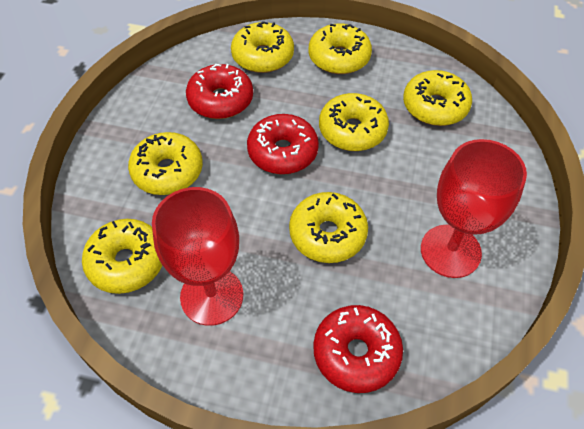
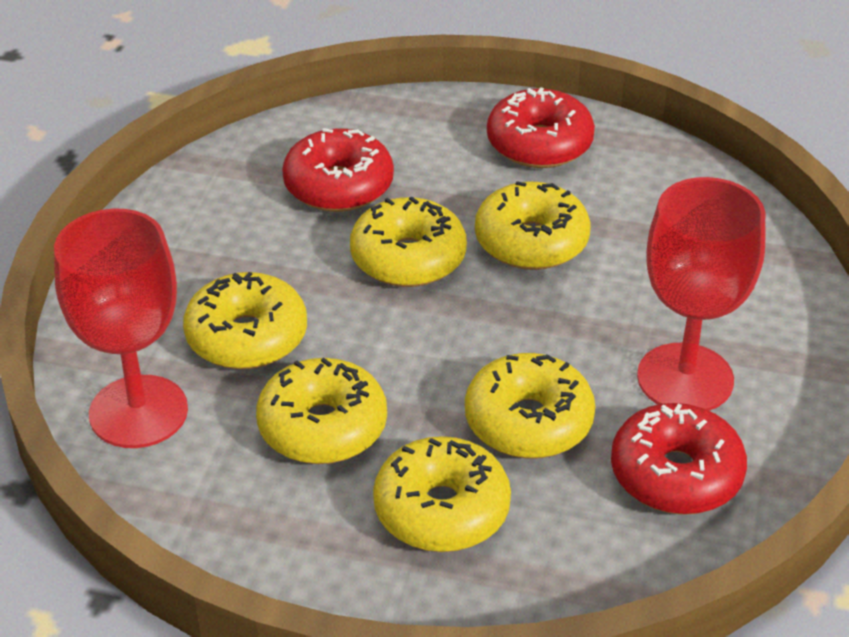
yellow donut: 7 -> 6

